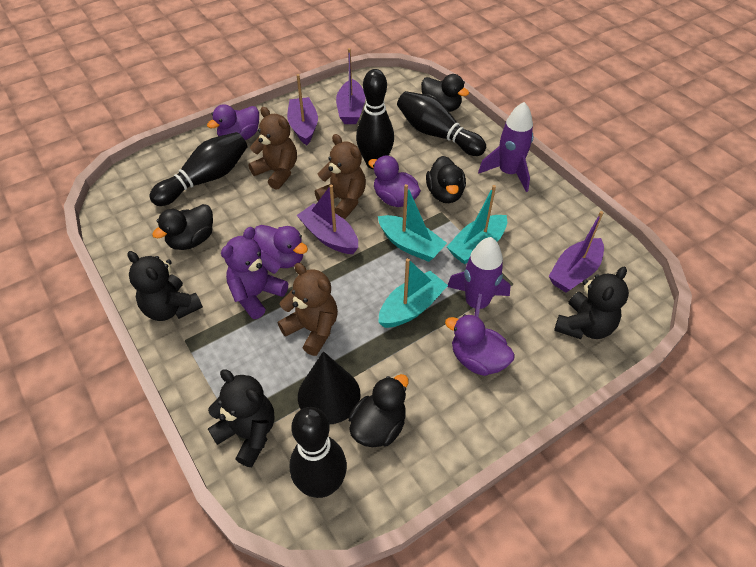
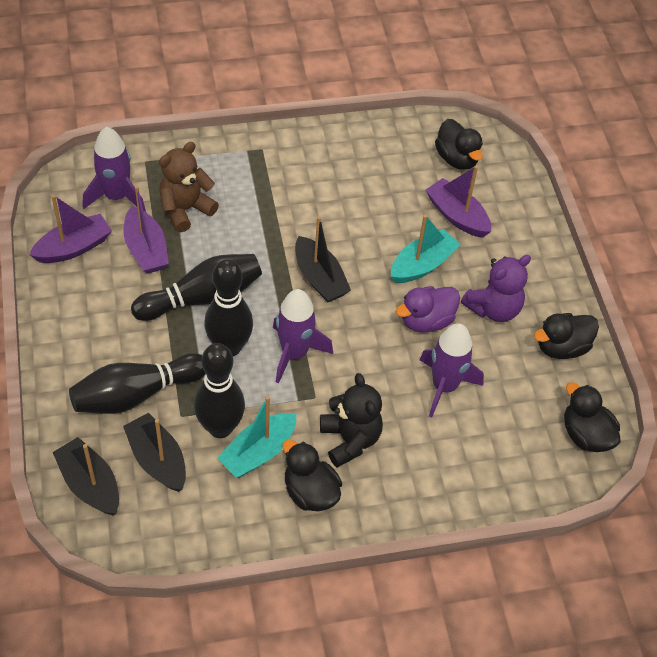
black boat: 0 -> 3
black cone: 1 -> 0
black teddy bear: 3 -> 1
brown teddy bear: 3 -> 1
purple boat: 4 -> 3
purple duck: 4 -> 1
purple rocket: 2 -> 3
turquoise boat: 3 -> 2

